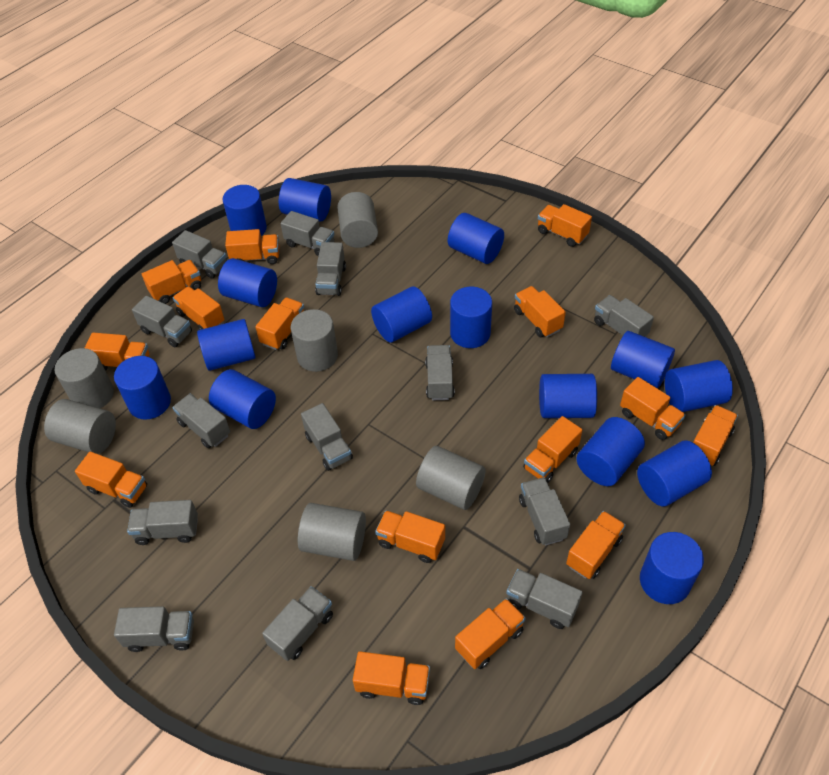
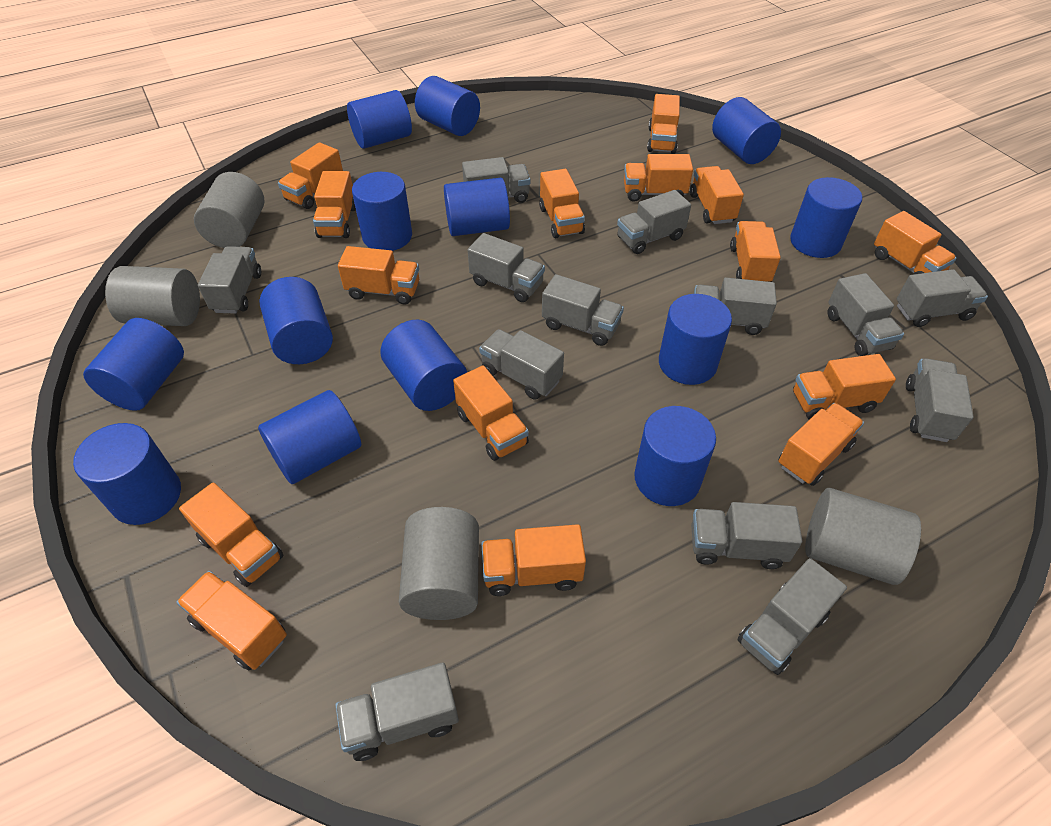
blue cylinder: 15 -> 13
grey cylinder: 6 -> 4

